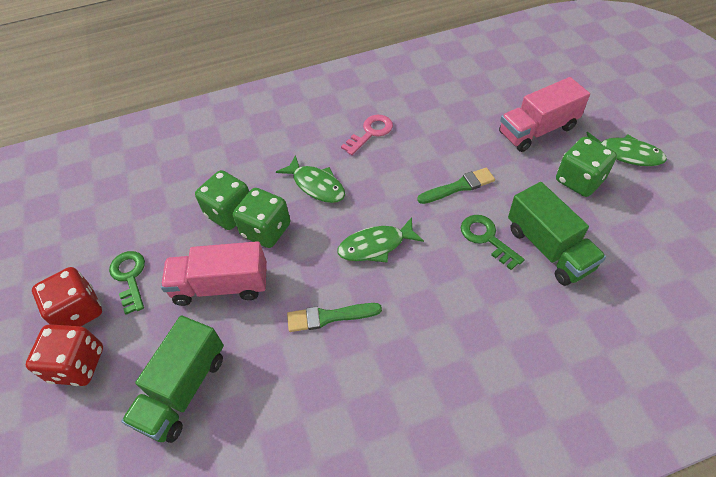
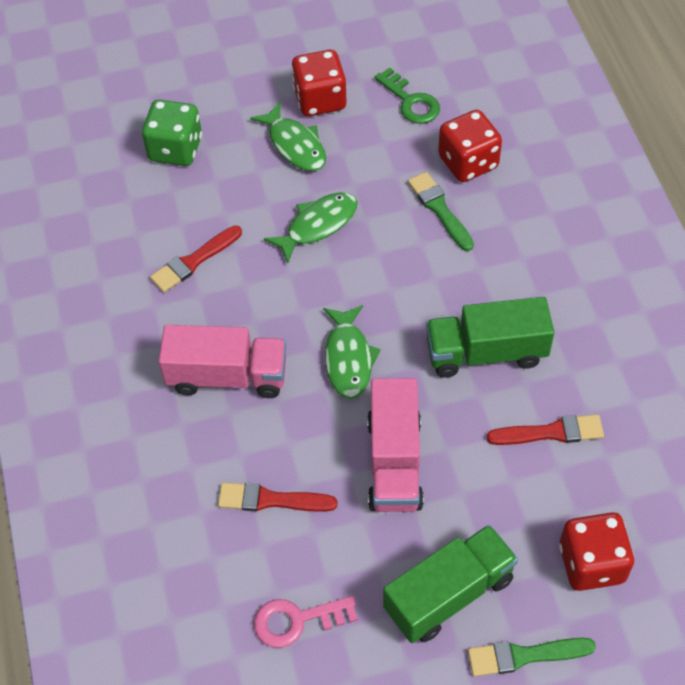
green dice: 3 -> 1
green key: 2 -> 1
red brush: 0 -> 3
red dice: 2 -> 3

